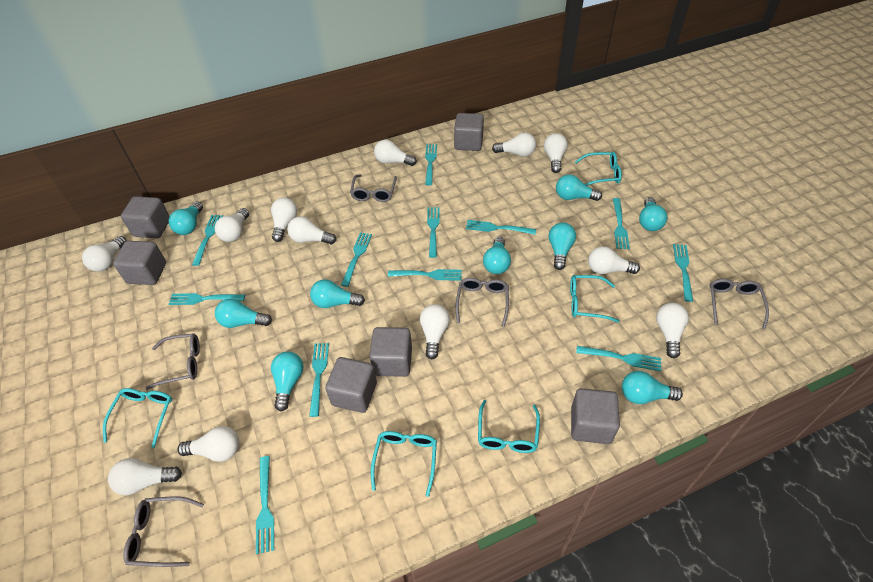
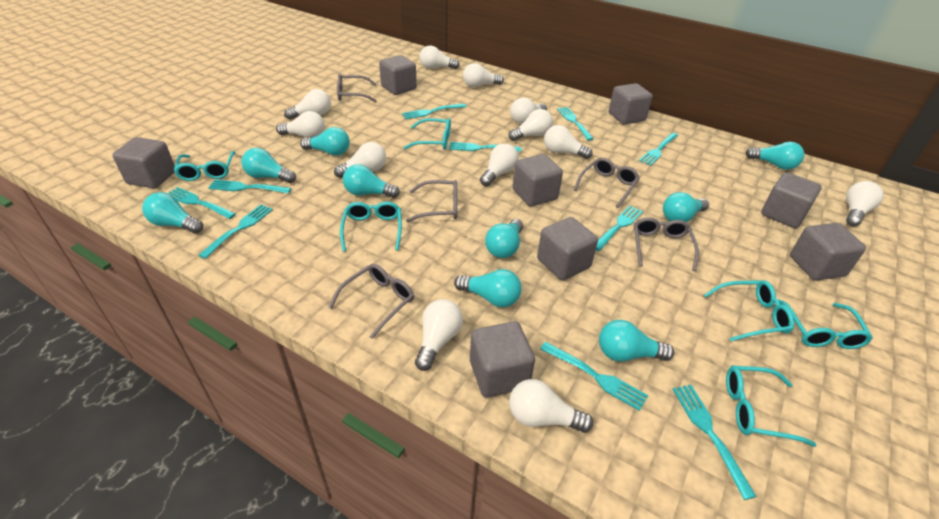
grey cube: 6 -> 8
turquoise fork: 12 -> 10
turquoise glasses: 5 -> 6

